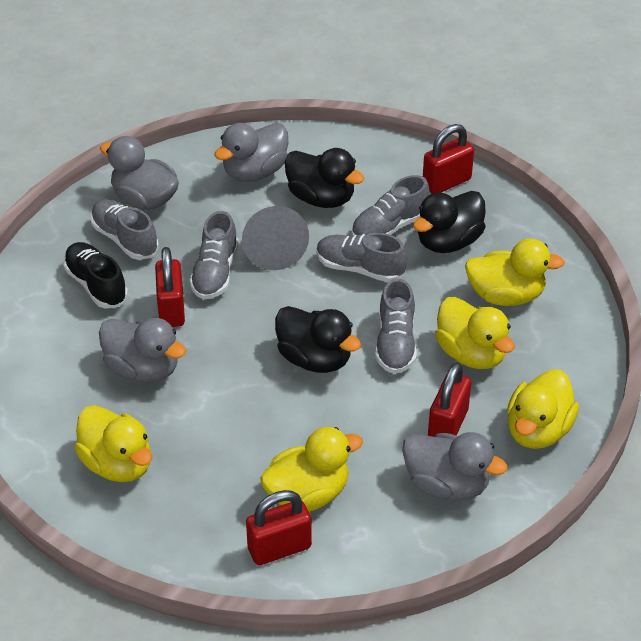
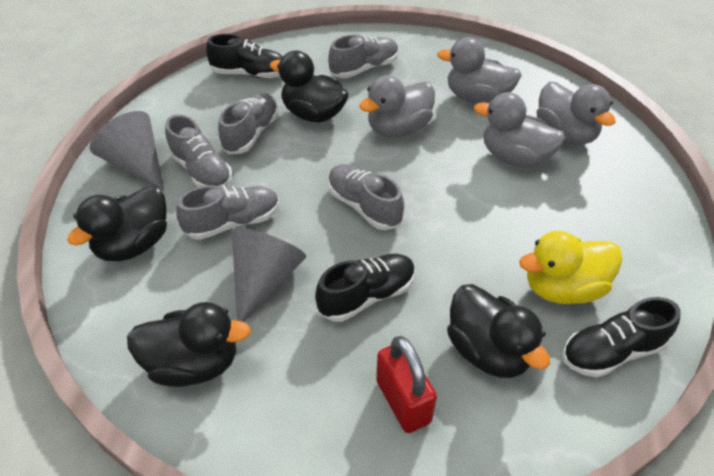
black duck: 3 -> 4
black shoe: 1 -> 3
grey cone: 1 -> 2
red padlock: 4 -> 1
yellow duck: 5 -> 1

